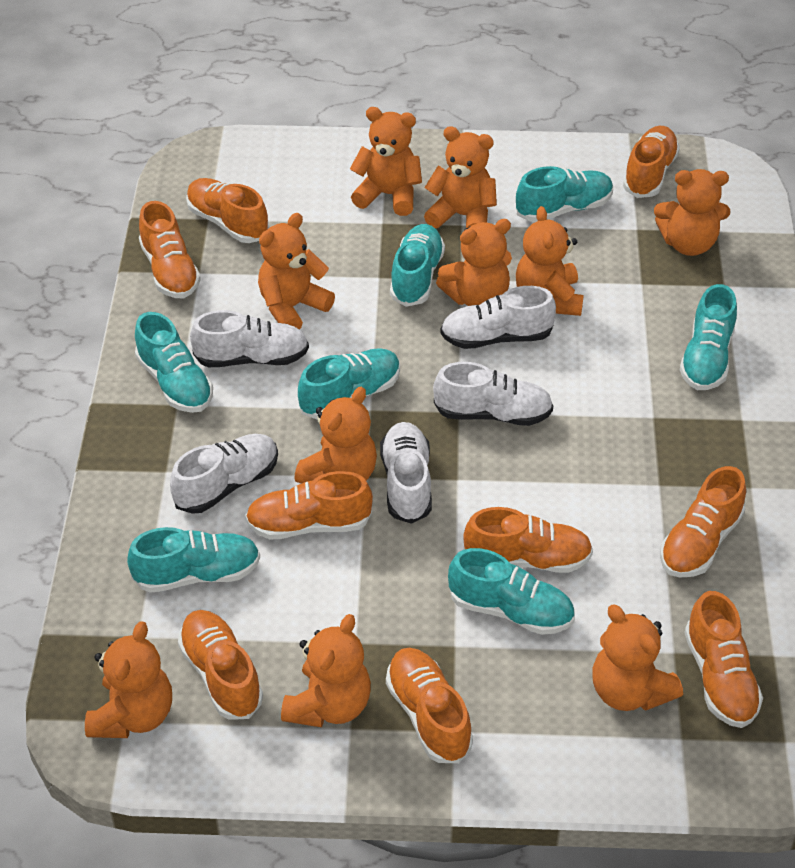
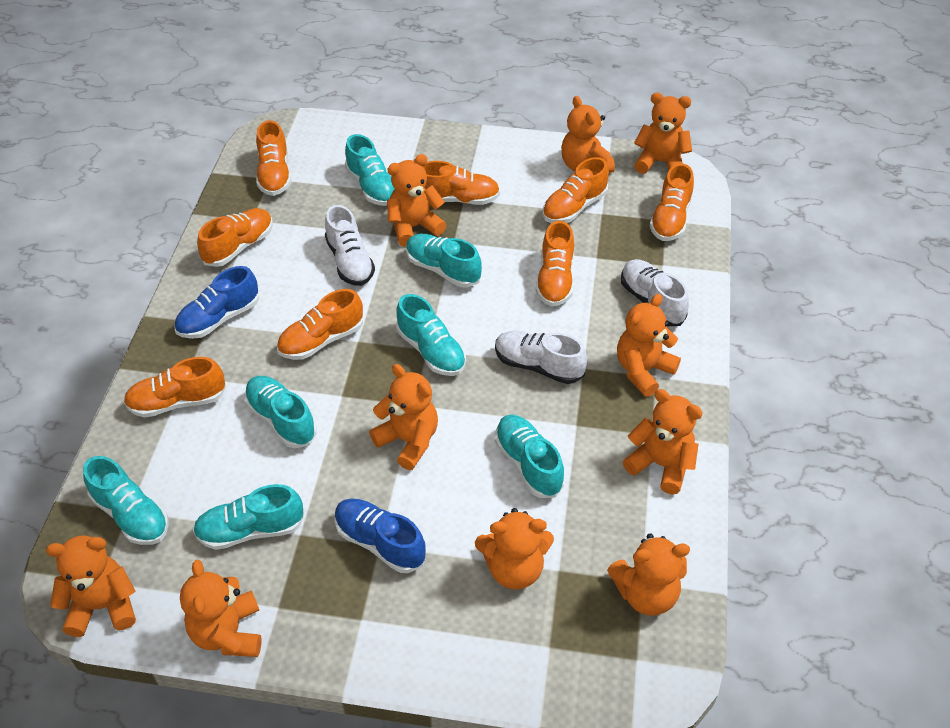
blue shoe: 0 -> 2
orange shoe: 9 -> 8
white shoe: 5 -> 3

